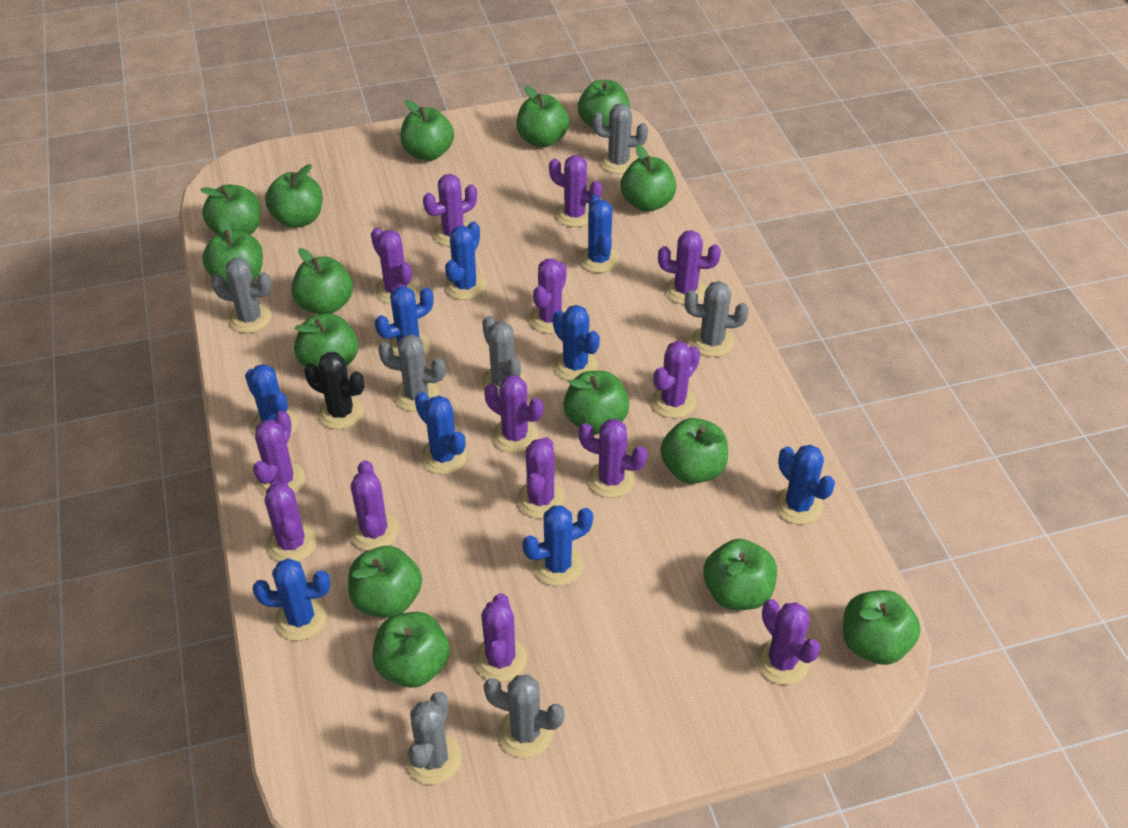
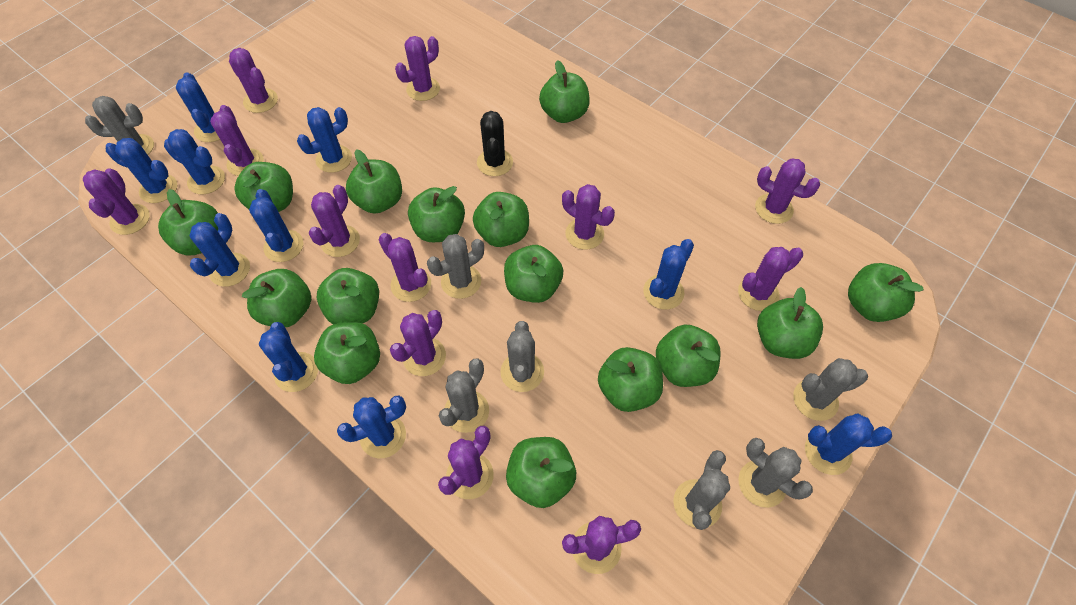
blue cactus: 9 -> 10
purple cactus: 14 -> 12

